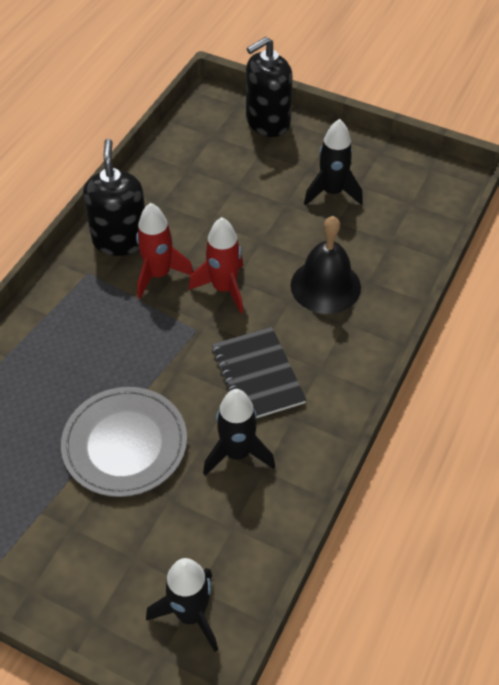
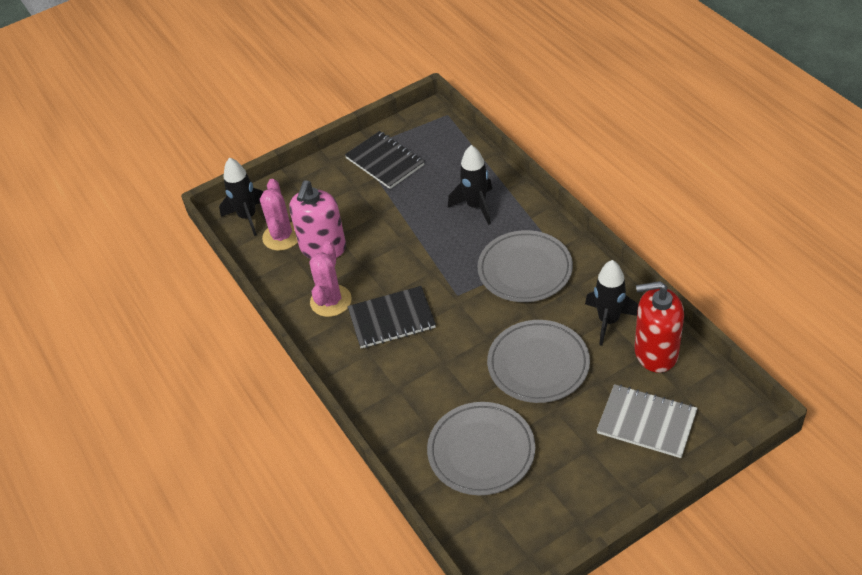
black bell: 1 -> 0
black notebook: 1 -> 2
black soap dispenser: 2 -> 0
grey notebook: 0 -> 1
grey plate: 1 -> 3
pink cactus: 0 -> 2
pink soap dispenser: 0 -> 1
red rocket: 2 -> 0
red soap dispenser: 0 -> 1

